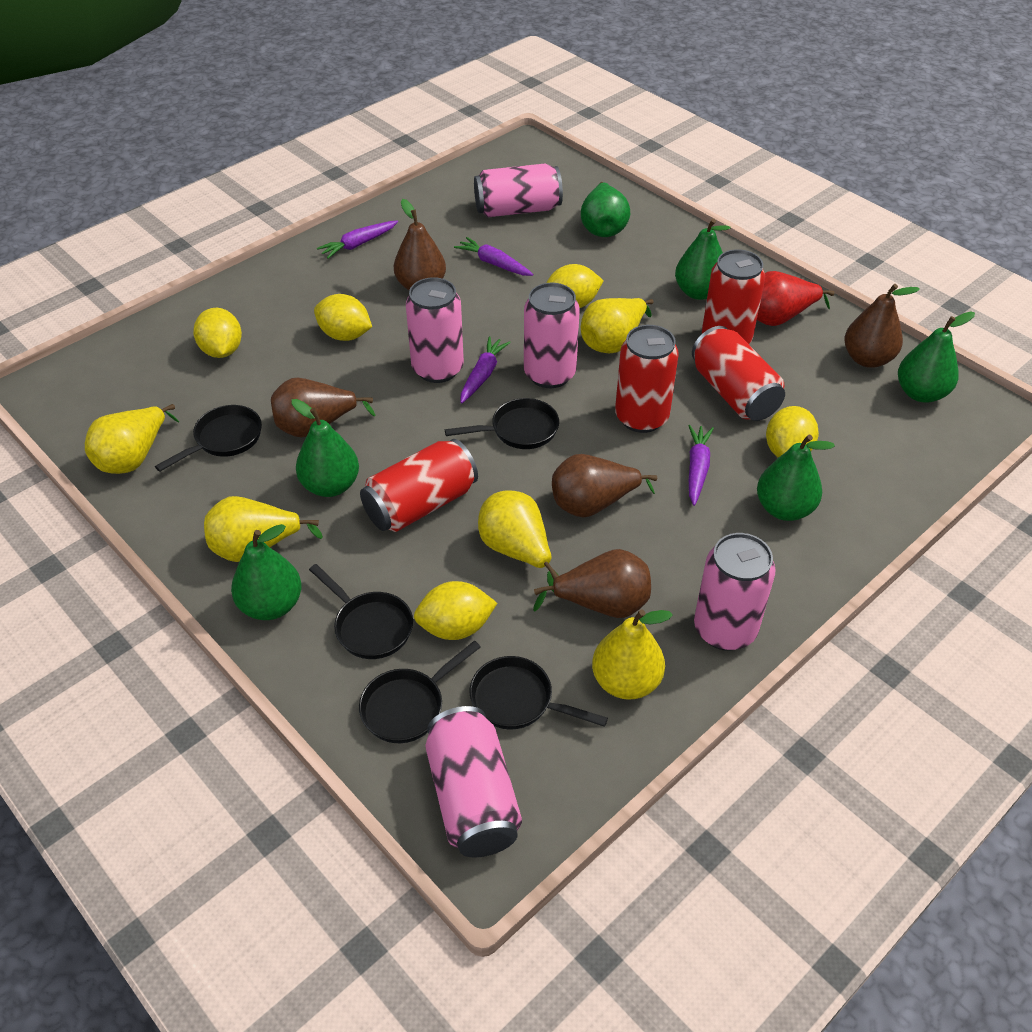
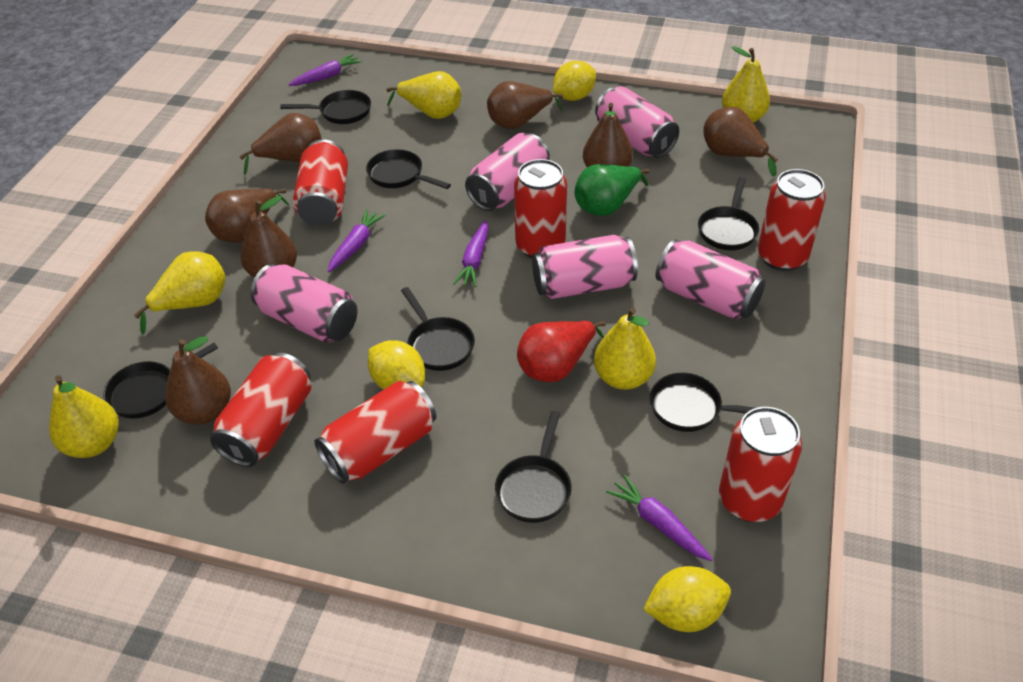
black pan: 5 -> 7
brown pear: 5 -> 7
green pear: 6 -> 1
red can: 4 -> 6
yellow lemon: 5 -> 3

